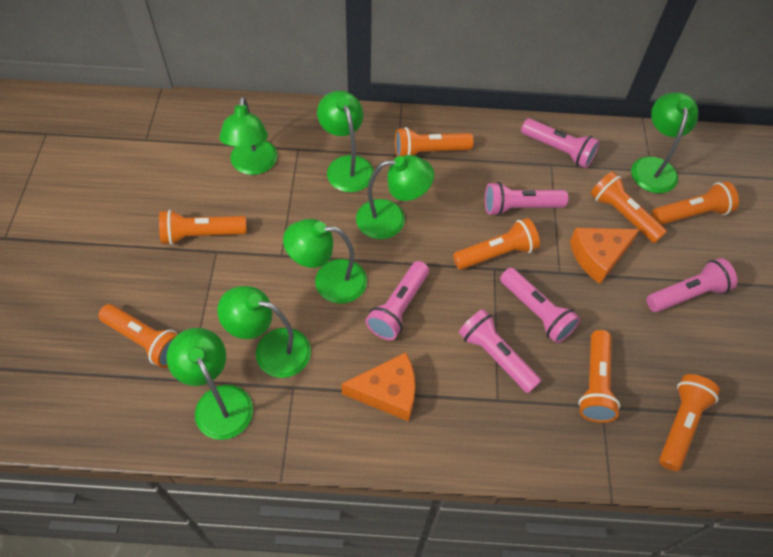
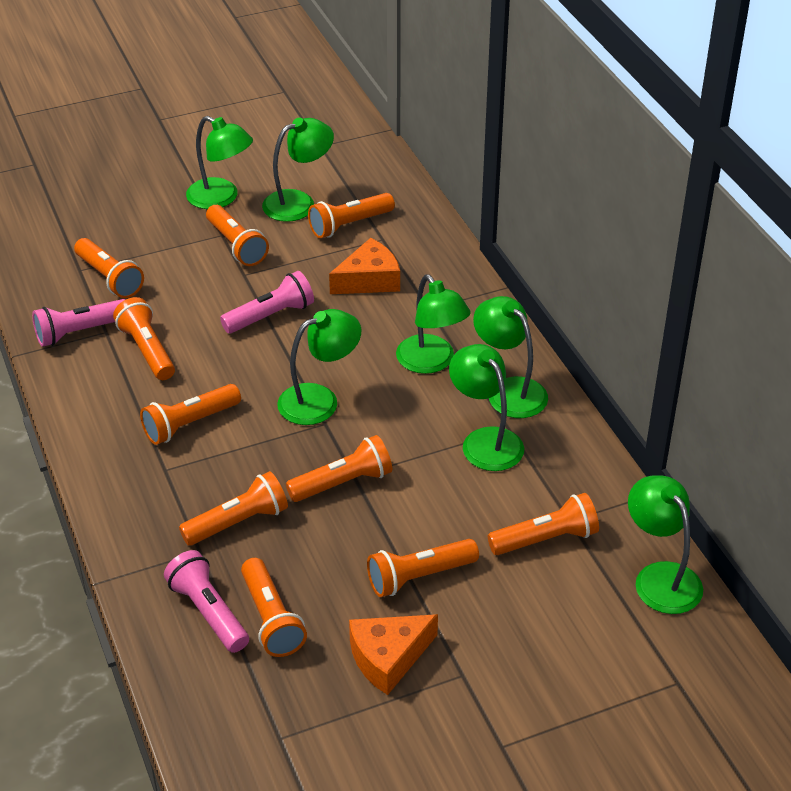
orange flashlight: 8 -> 10
pink flashlight: 6 -> 3

